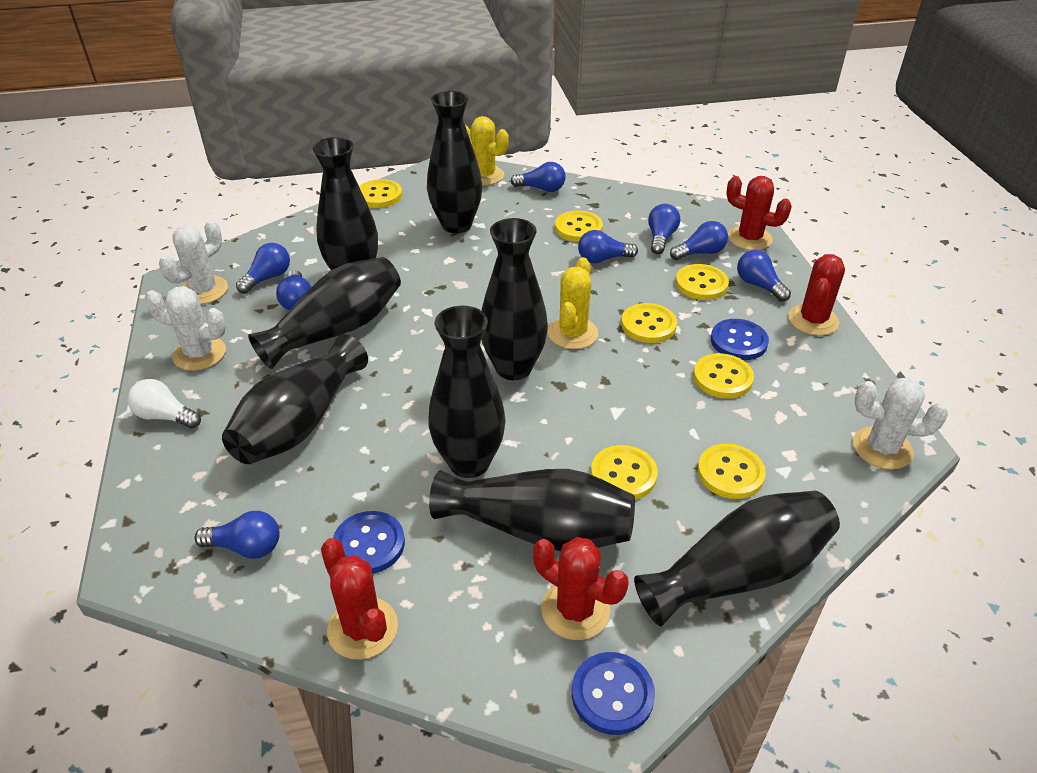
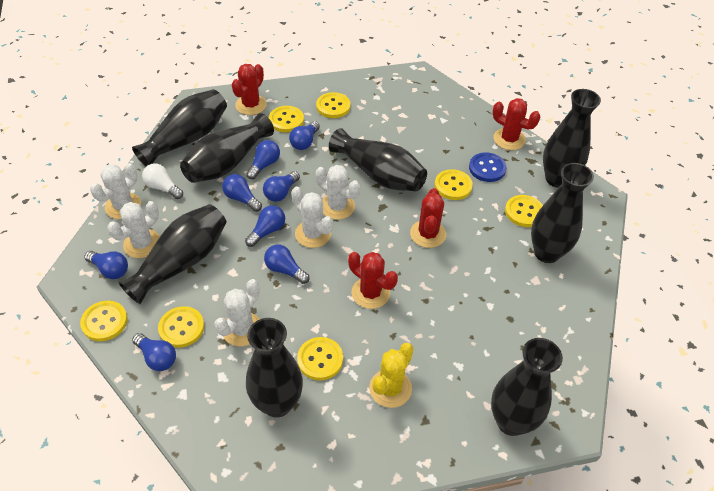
blue button: 3 -> 1
white cactus: 3 -> 5
yellow cactus: 2 -> 1

